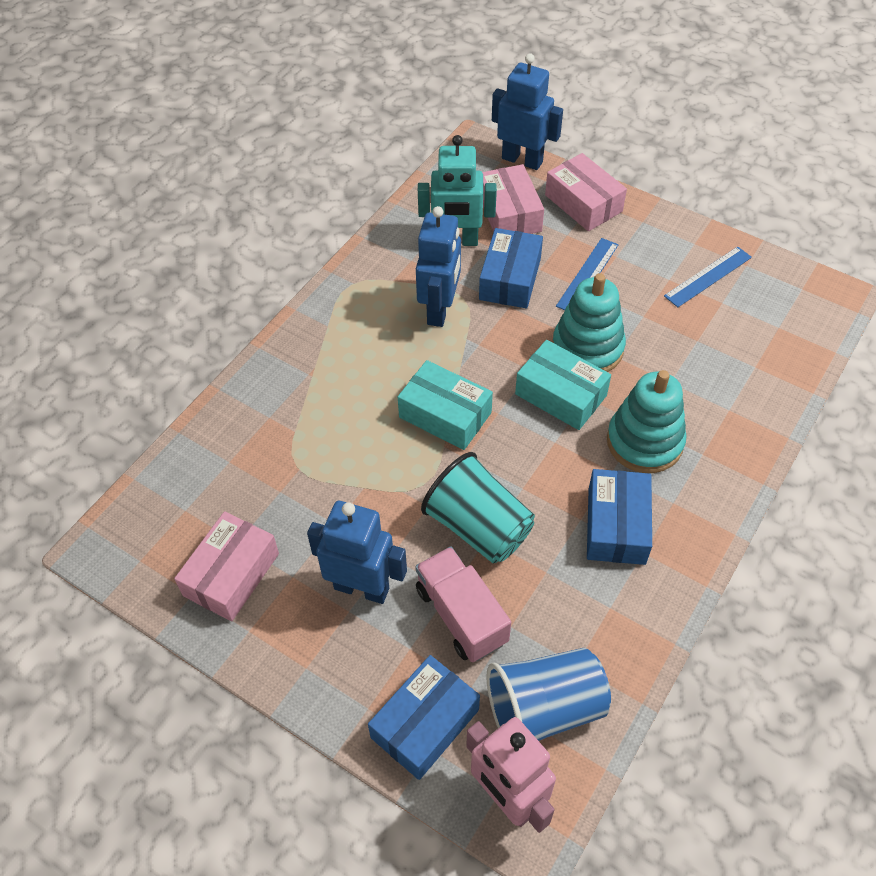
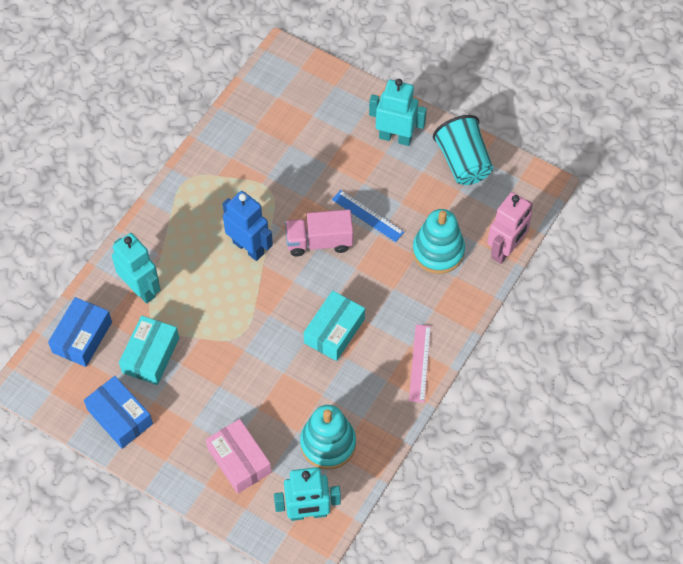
blue box: 3 -> 2
blue cup: 1 -> 0
blue robot: 3 -> 1
blue ruler: 2 -> 1
pink box: 3 -> 1
pink ruler: 0 -> 1
turquoise robot: 1 -> 3

